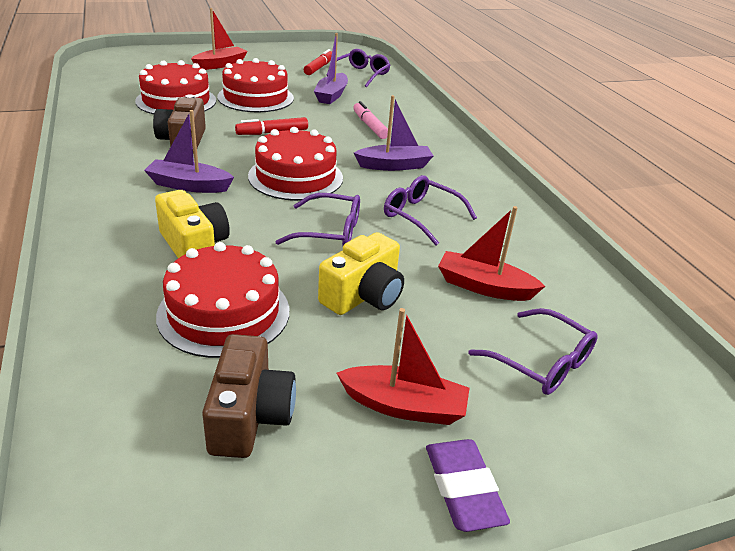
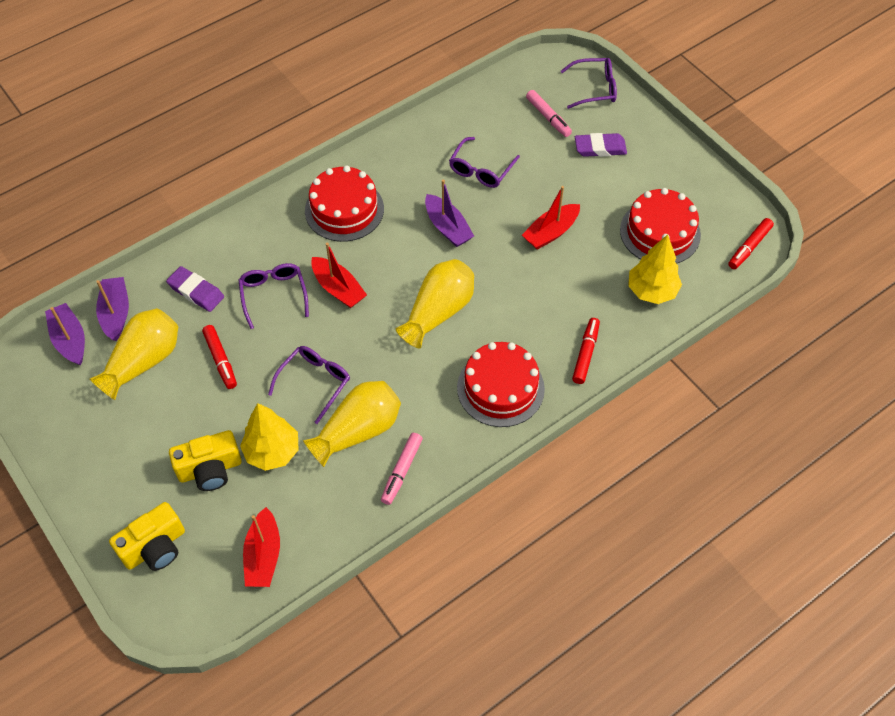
brown camera: 2 -> 0
pink marker: 1 -> 2
purple eraser: 1 -> 2
red cake: 4 -> 3
red marker: 2 -> 3
yellow tree: 0 -> 2
yellow vase: 0 -> 3

